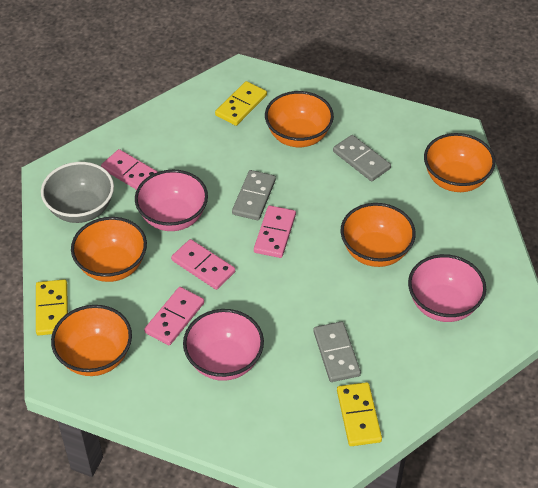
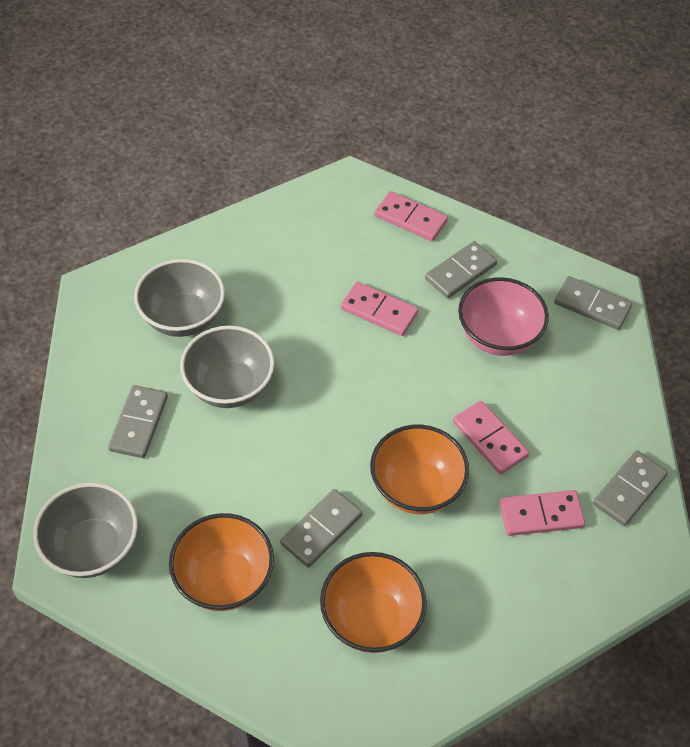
grey bowl: 1 -> 3
grey domino: 3 -> 5
orange bowl: 5 -> 3
pink bowl: 3 -> 1
yellow domino: 3 -> 0

